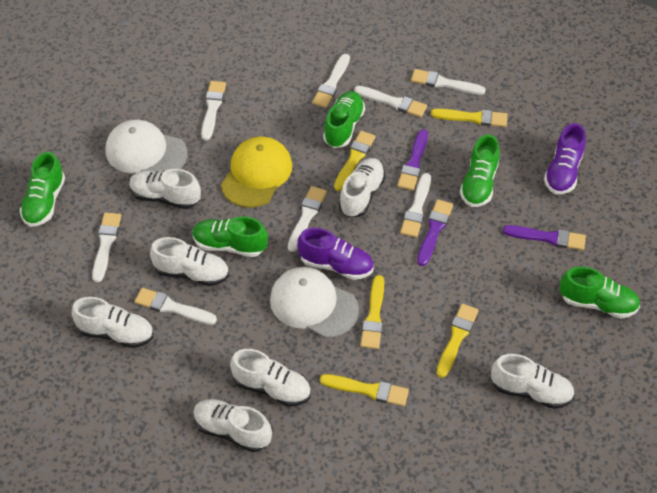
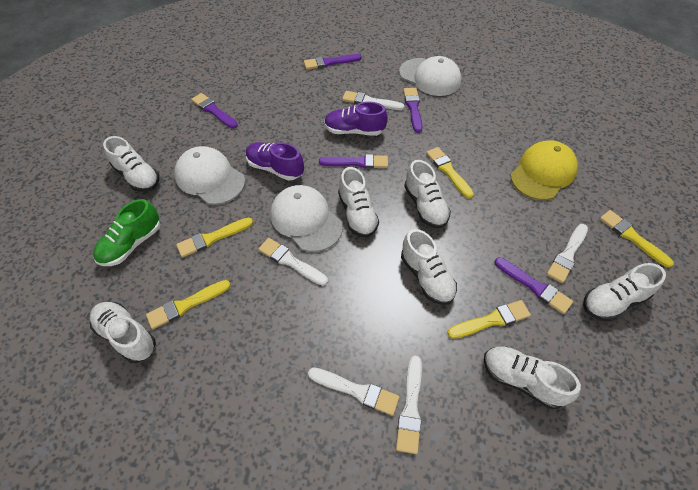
green shoe: 5 -> 1
purple brush: 3 -> 5
white brush: 8 -> 5
white cap: 2 -> 3

